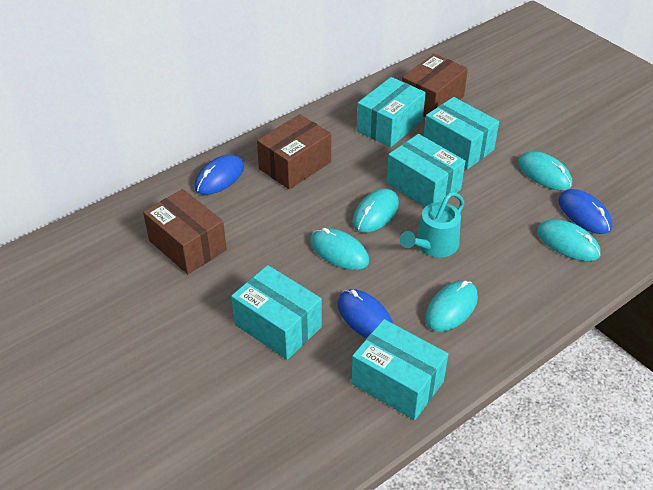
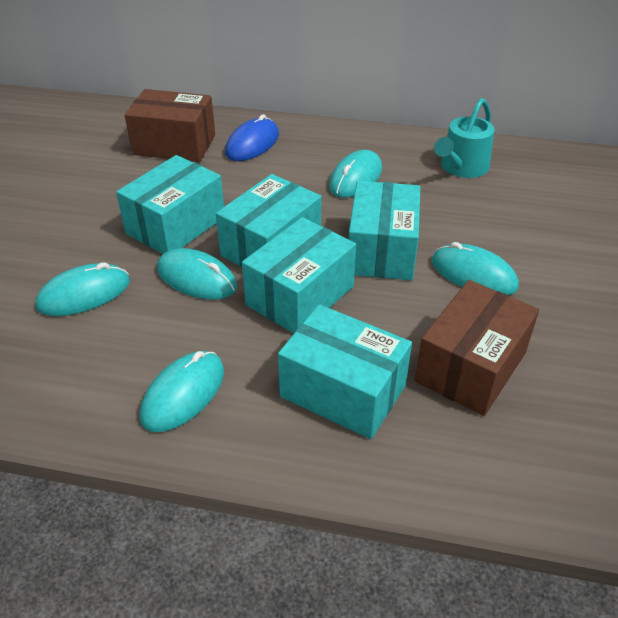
blue mouse: 3 -> 1
brown box: 3 -> 2

